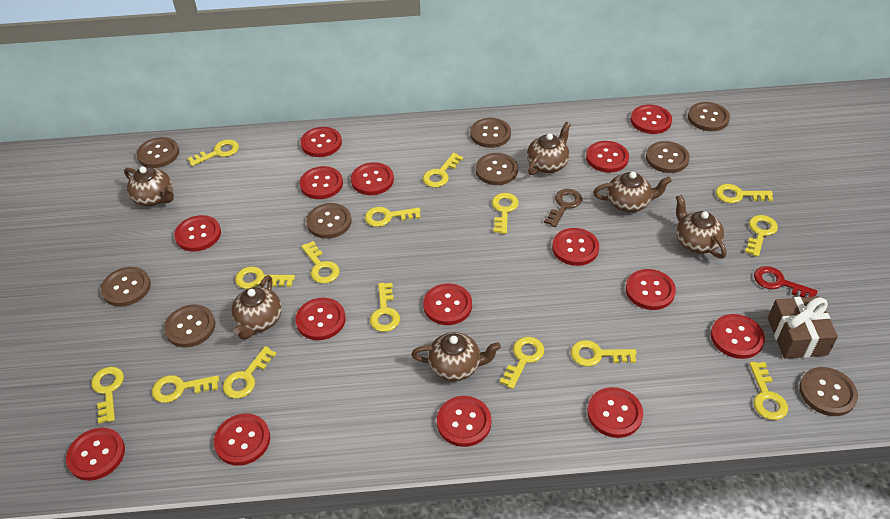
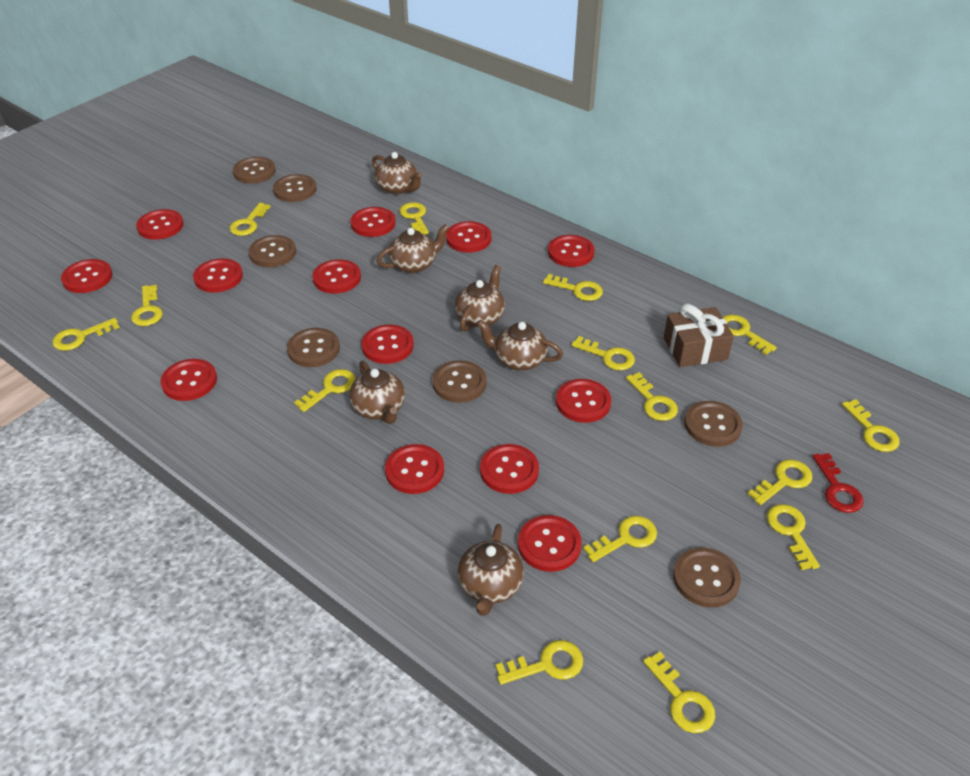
brown button: 9 -> 7
brown key: 1 -> 0
red button: 15 -> 13

